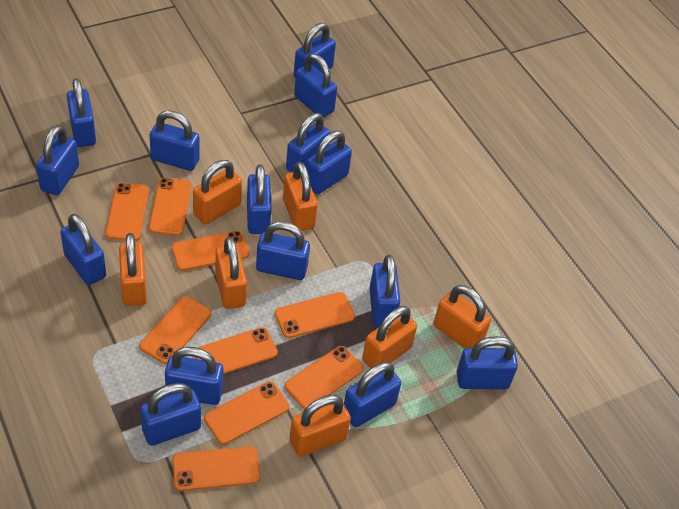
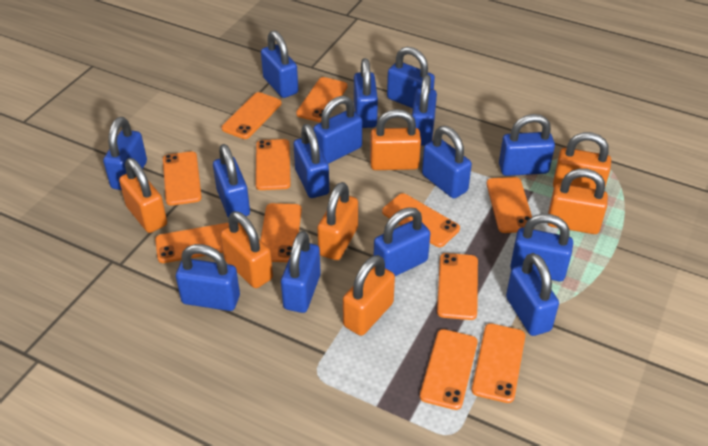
orange phone: 9 -> 11

